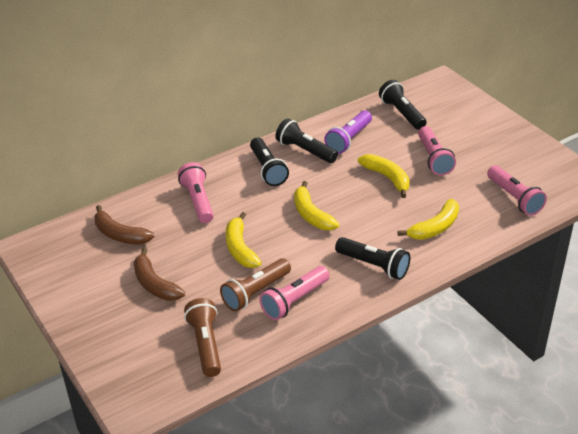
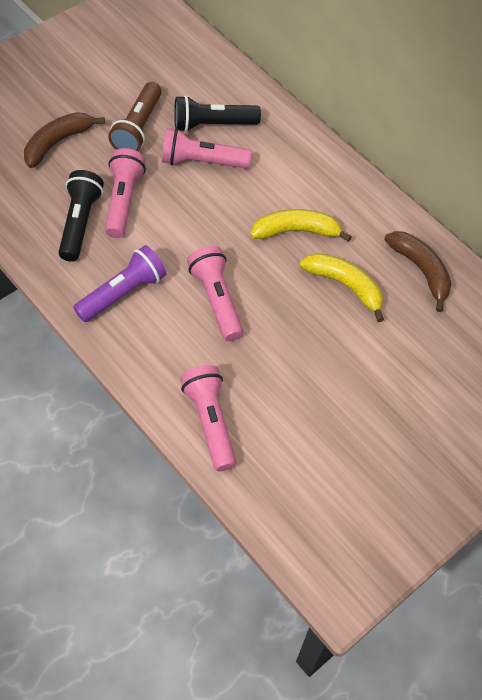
black flashlight: 4 -> 2
brown flashlight: 2 -> 1
yellow banana: 4 -> 2

